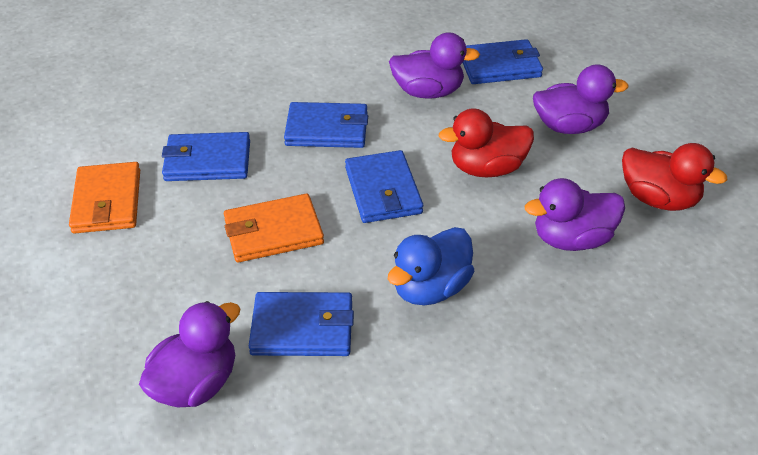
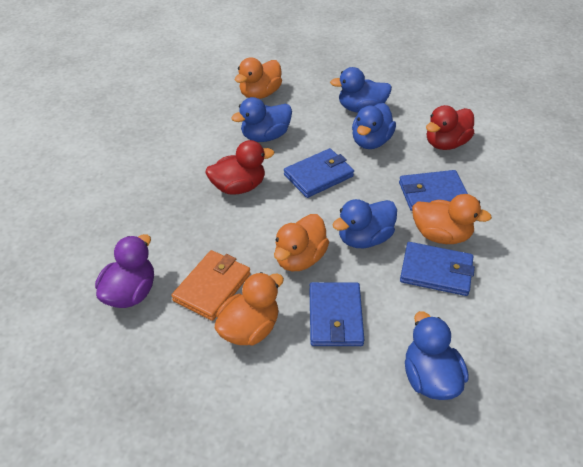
blue duck: 1 -> 5
blue wallet: 5 -> 4
orange duck: 0 -> 4
orange wallet: 2 -> 1
purple duck: 4 -> 1

